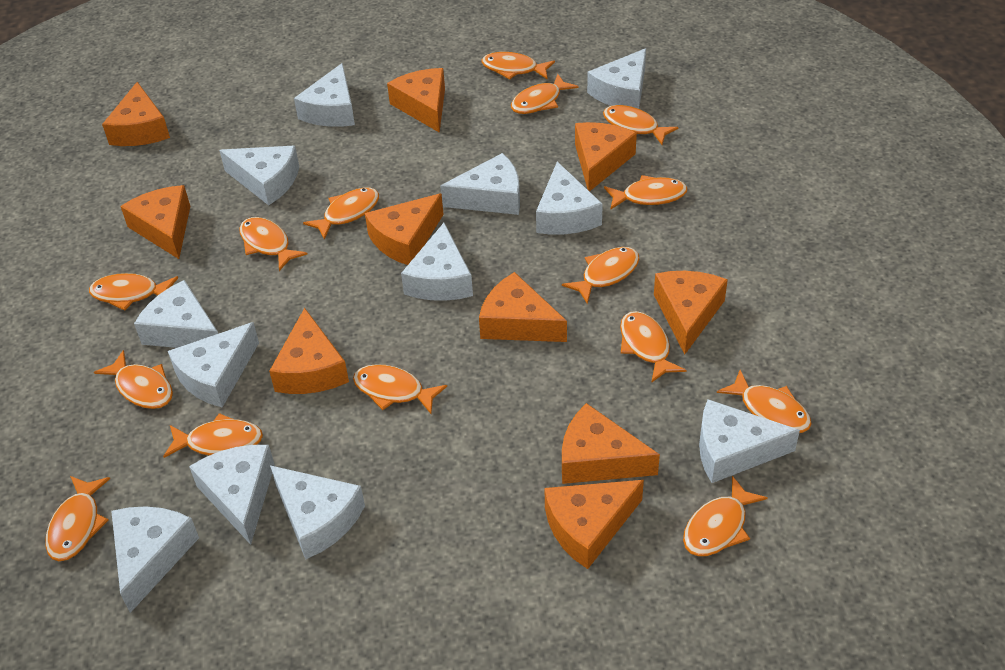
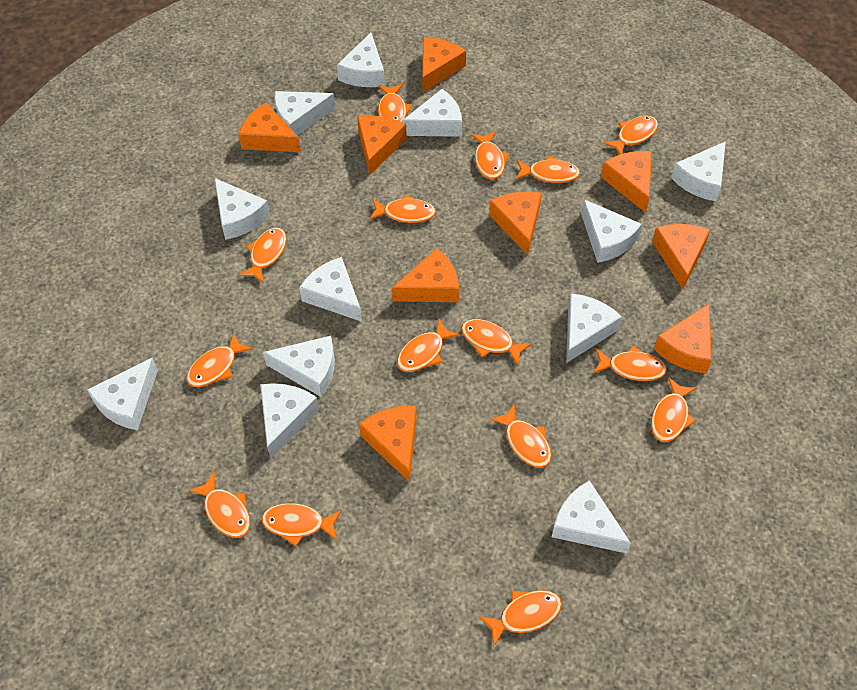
orange cheese: 10 -> 9

